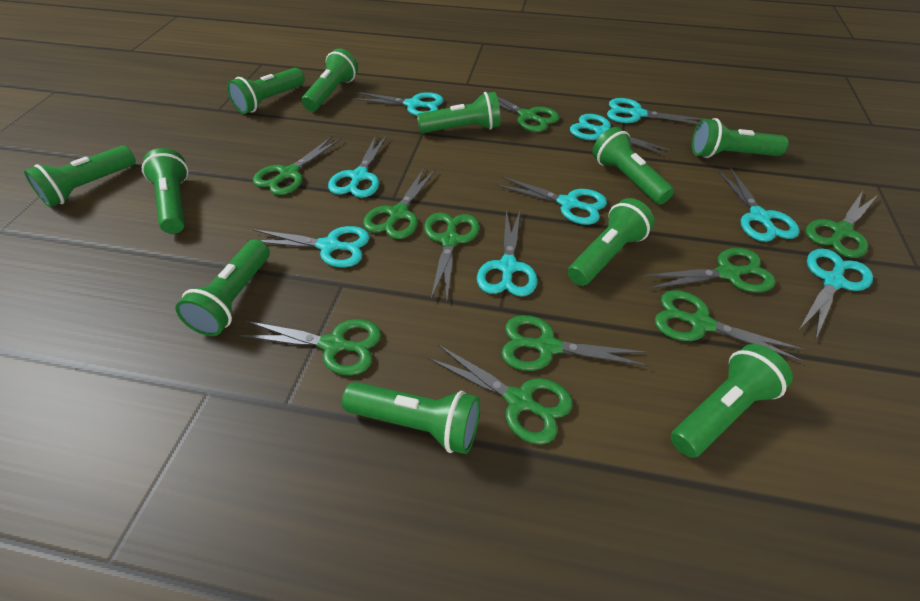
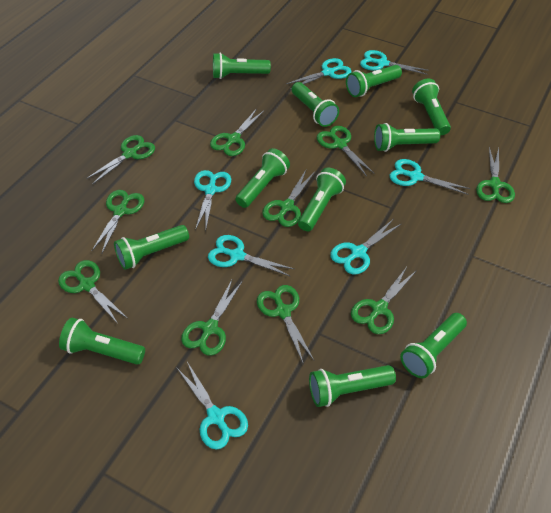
turquoise scissors: 9 -> 7

